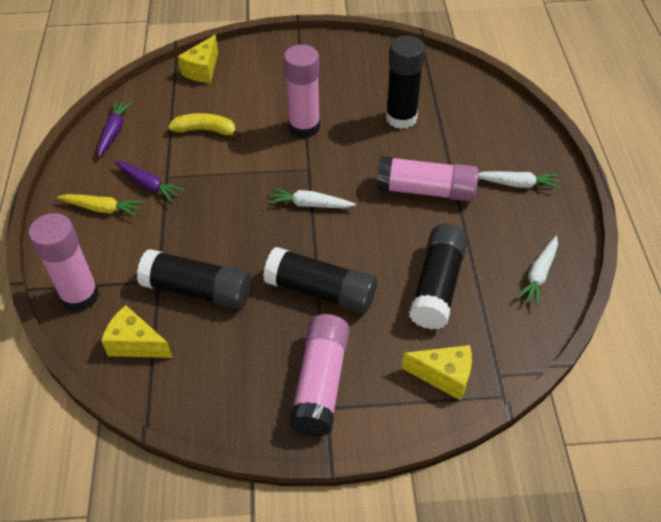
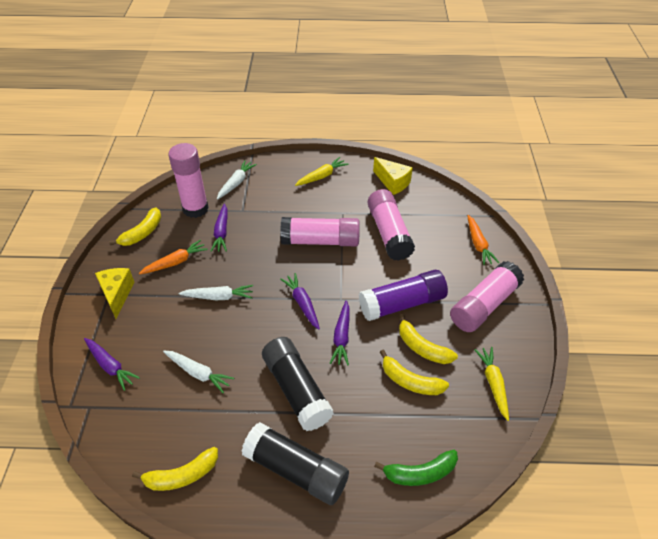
black glue stick: 4 -> 2
green banana: 0 -> 1
orange carrot: 0 -> 2
purple carrot: 2 -> 4
purple glue stick: 0 -> 1
yellow banana: 1 -> 4
yellow carrot: 1 -> 2
yellow cheese: 3 -> 2

